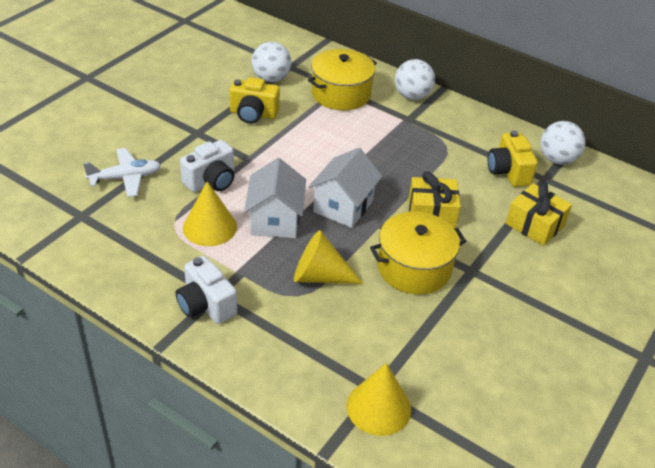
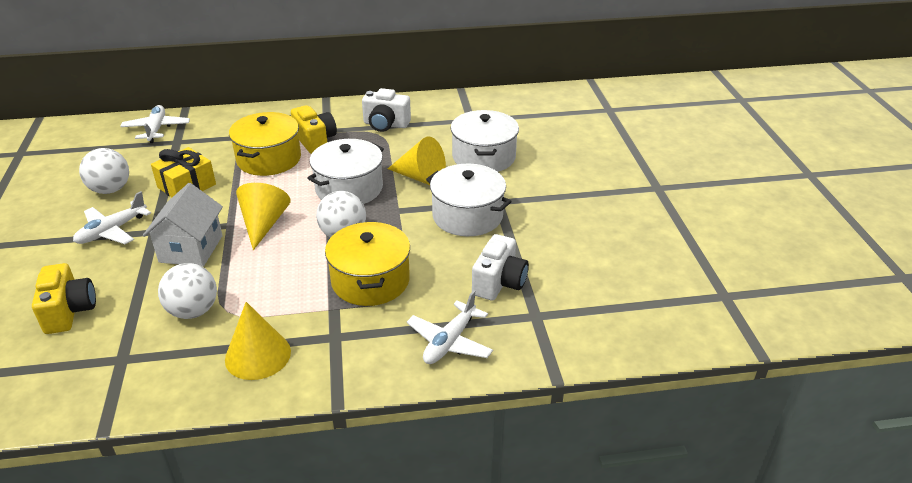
white house: 2 -> 1
white plane: 1 -> 3
white pot: 0 -> 3
yellow gift: 2 -> 1

